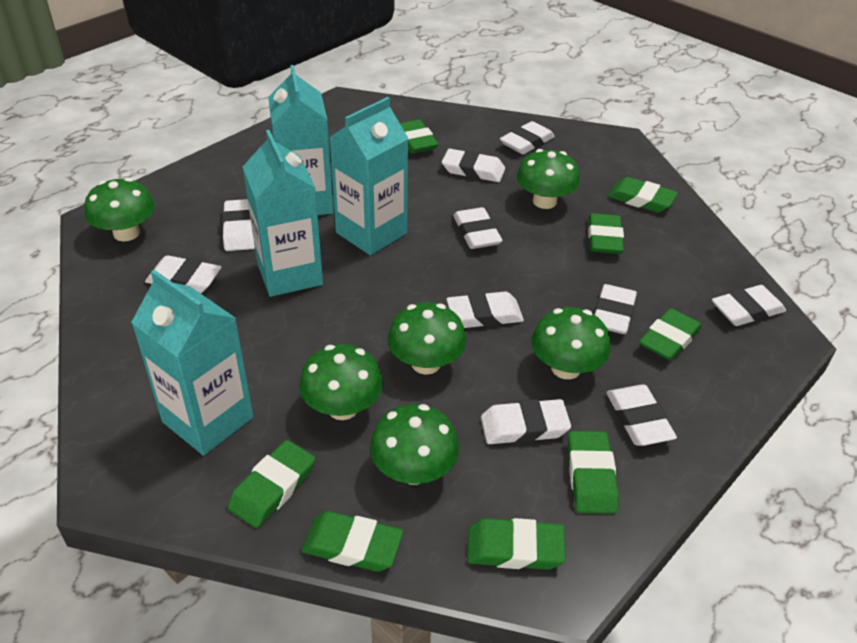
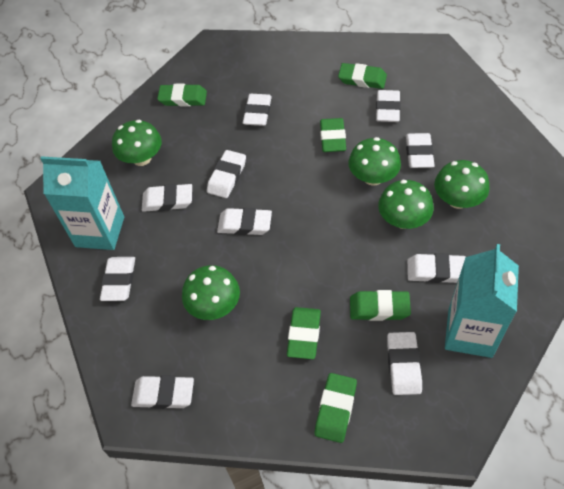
green eraser: 8 -> 6
green mushroom: 6 -> 5
turquoise carton: 4 -> 2

